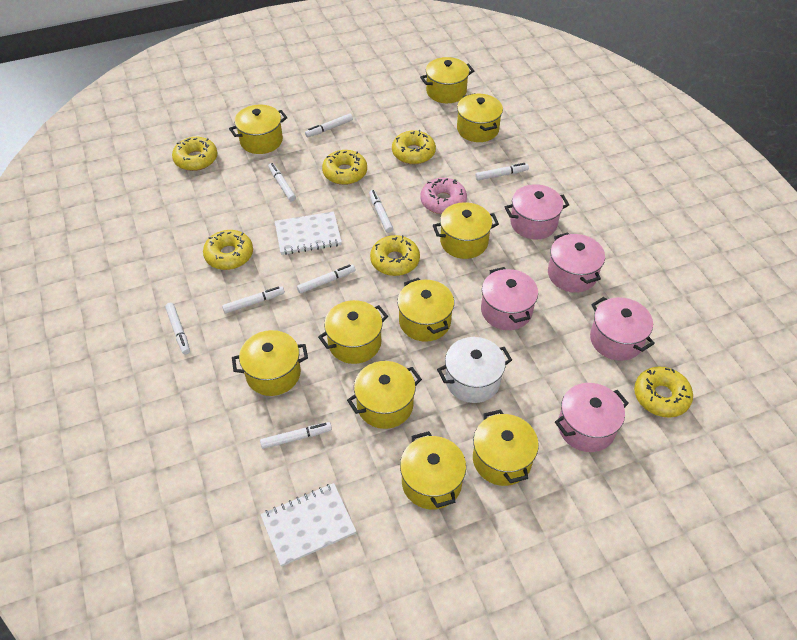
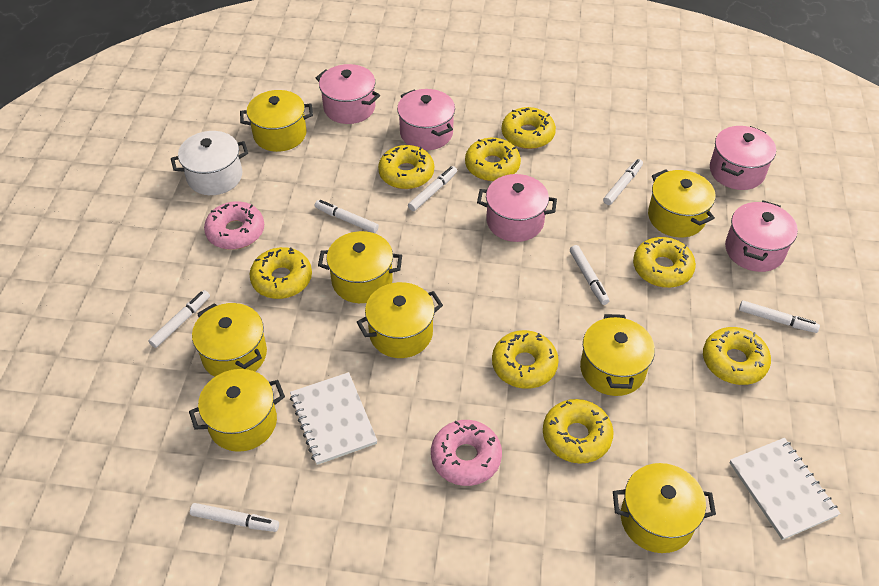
pink donut: 1 -> 2
white marker: 8 -> 7
yellow donut: 6 -> 8
yellow pot: 10 -> 8

